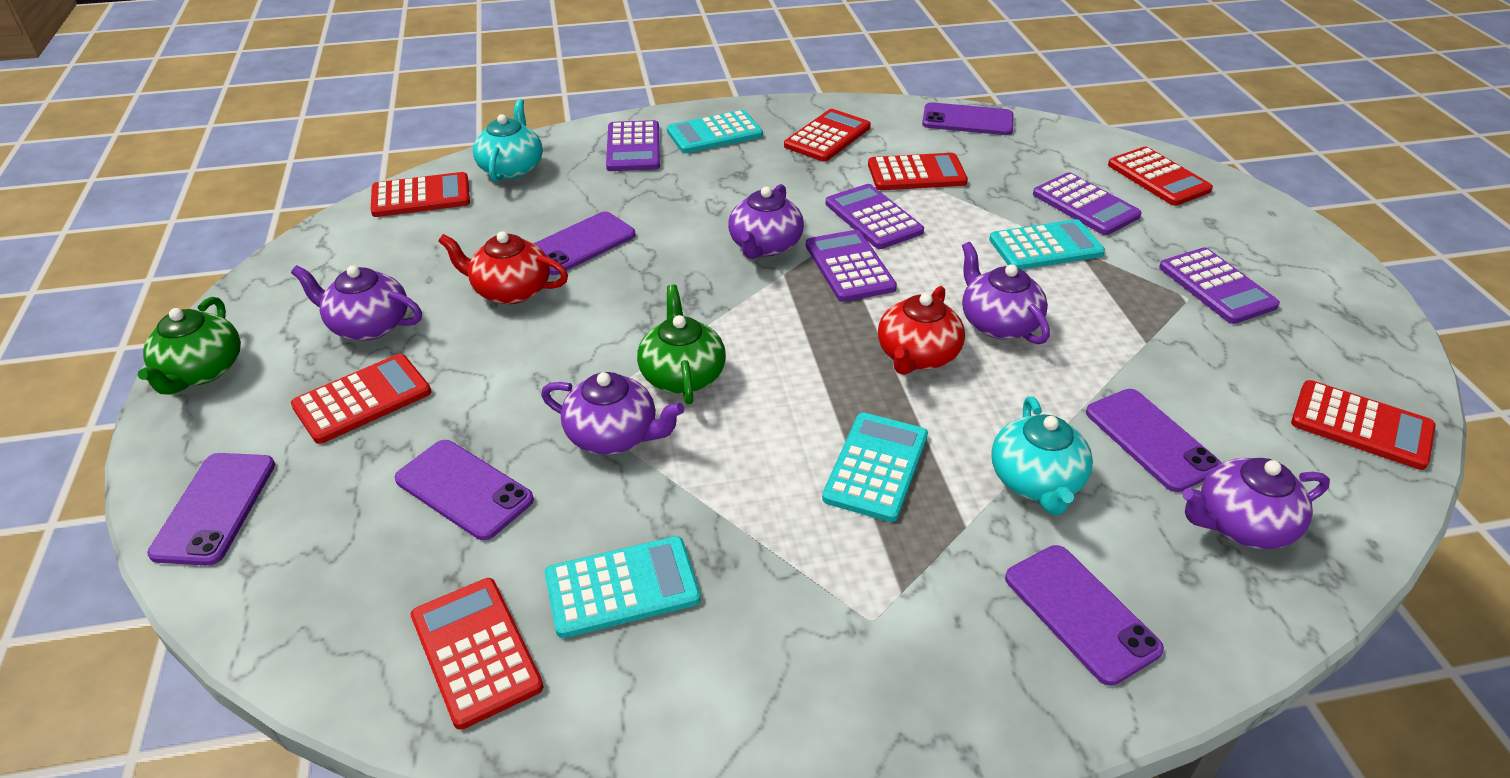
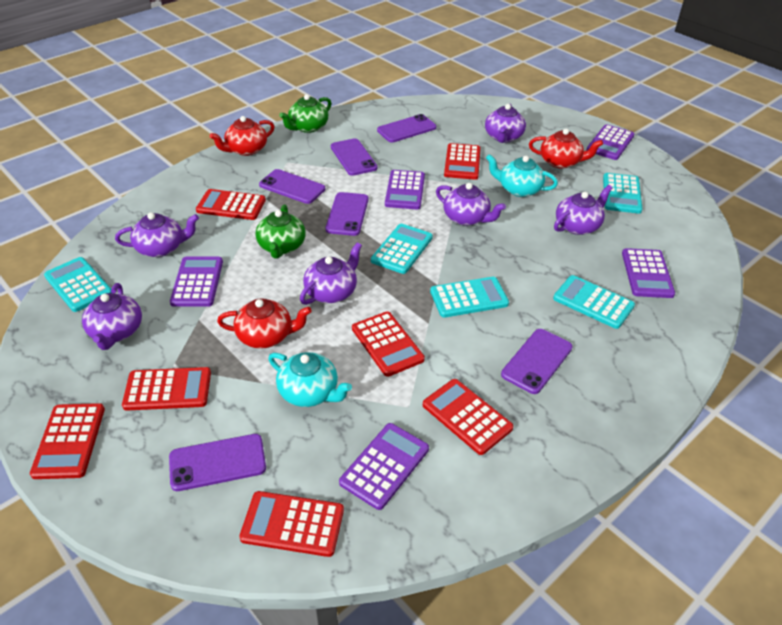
purple teapot: 5 -> 6
red teapot: 2 -> 3
turquoise calculator: 4 -> 5

